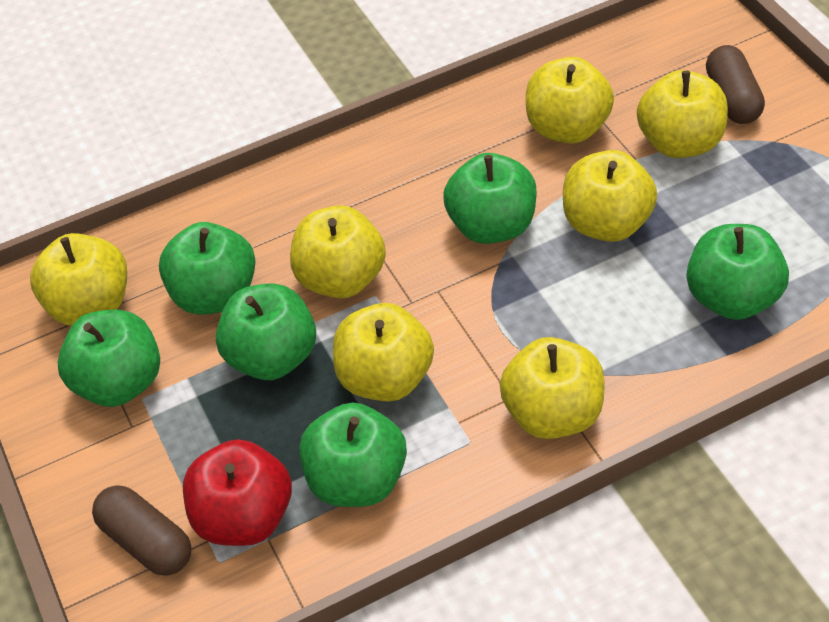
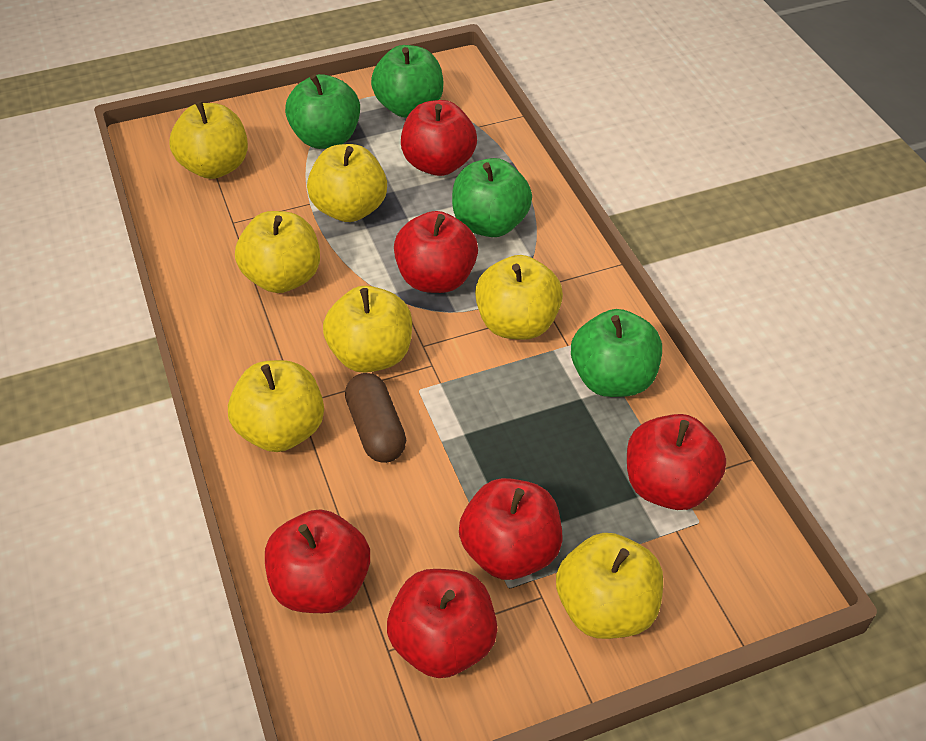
brown capsule: 2 -> 1
green apple: 6 -> 4
red apple: 1 -> 6

